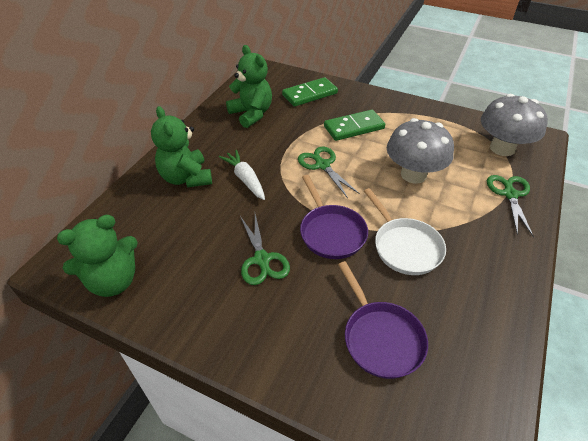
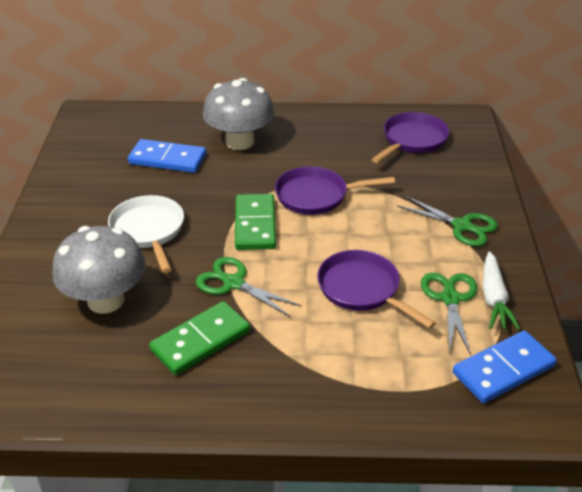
blue domino: 0 -> 2
green teddy bear: 3 -> 0
purple pan: 2 -> 3

